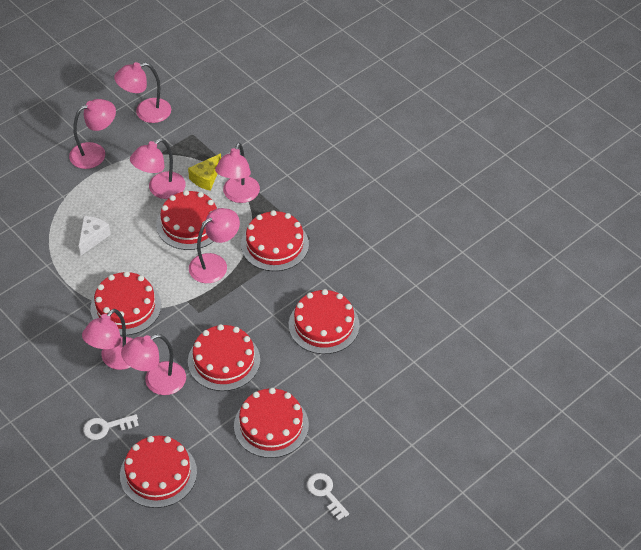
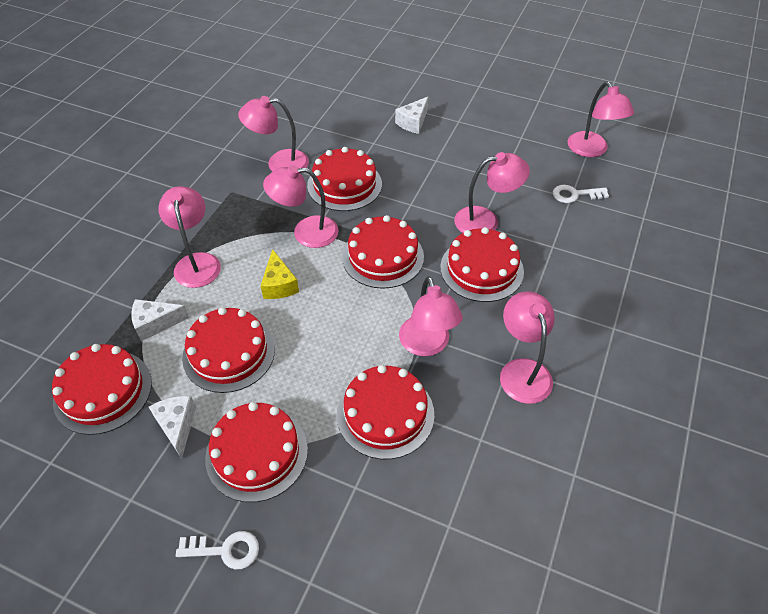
white cheese: 1 -> 3

